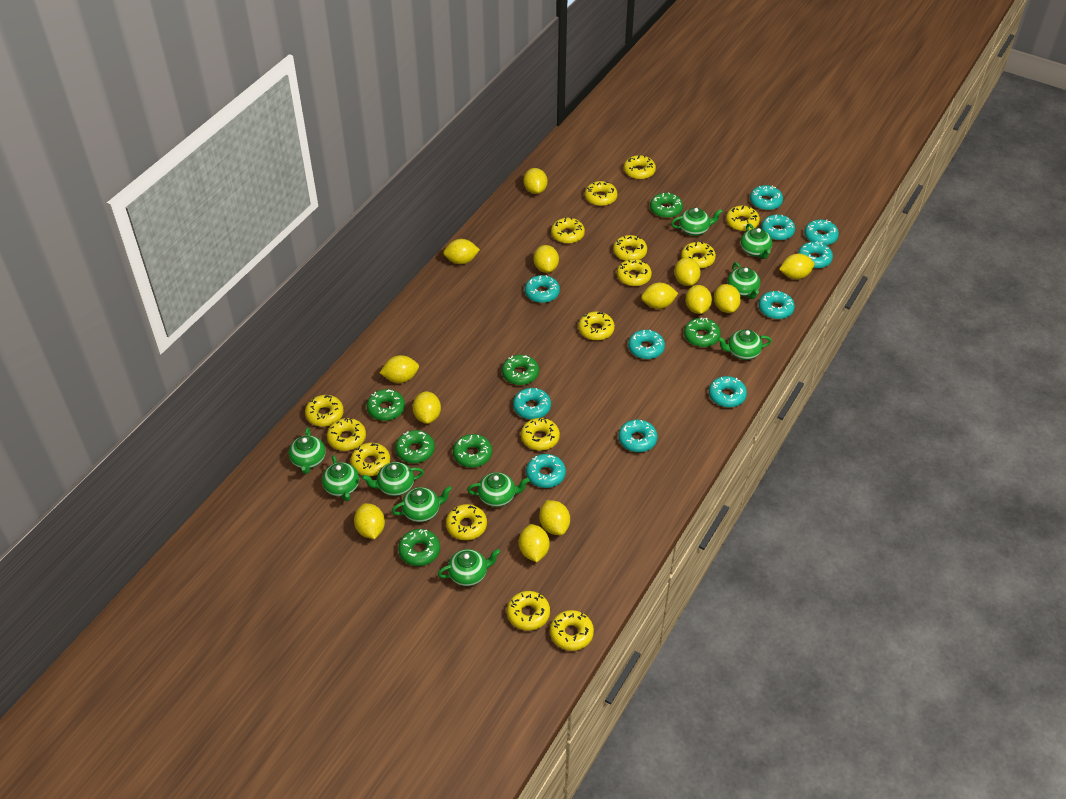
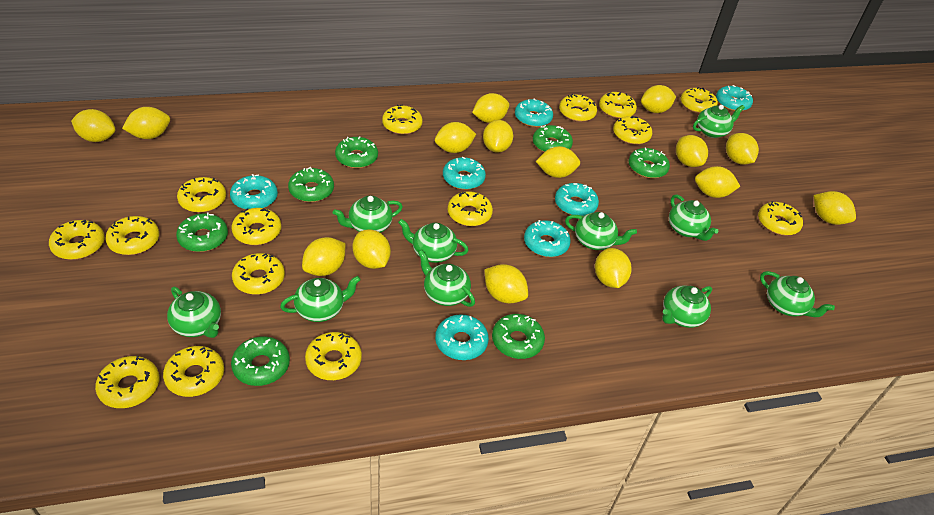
turquoise donut: 11 -> 7
yellow lemon: 13 -> 15

